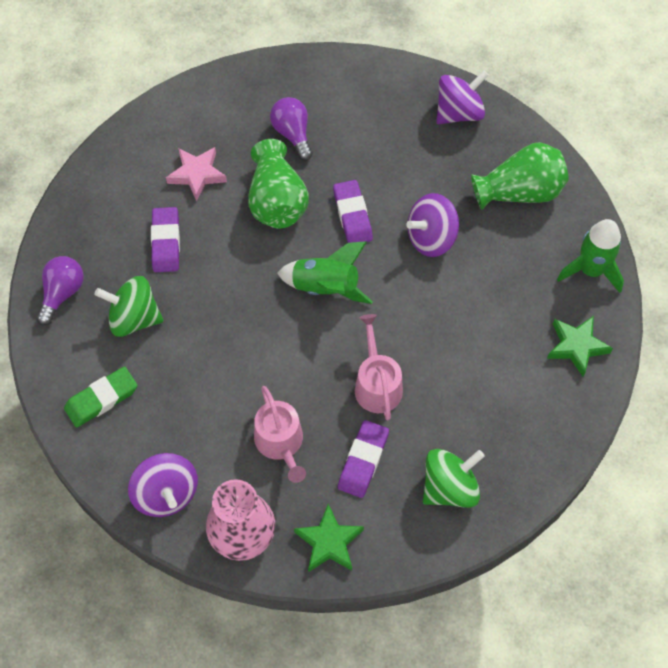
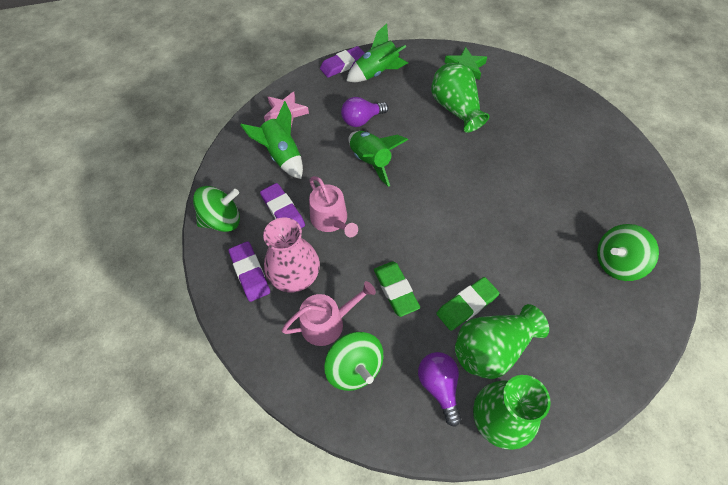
green eraser: 1 -> 2
green rocket: 2 -> 3
green spinning top: 2 -> 3
green star: 2 -> 1
green vase: 2 -> 3
purple spinning top: 3 -> 0

